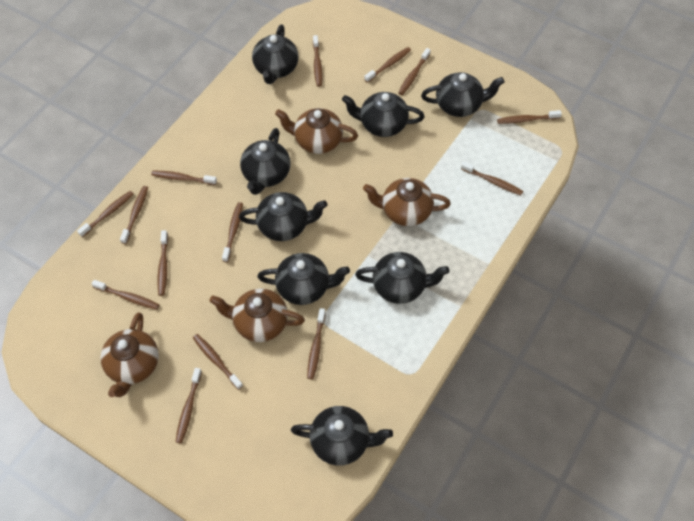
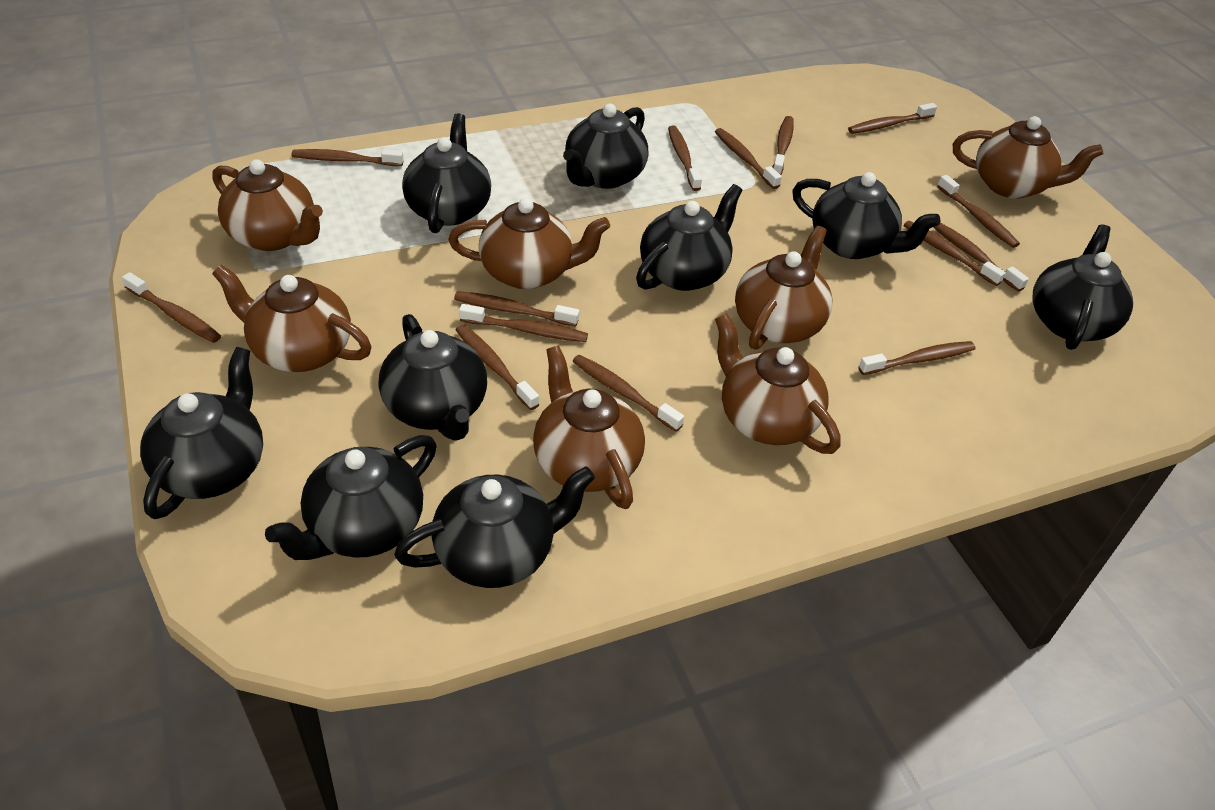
black teapot: 8 -> 9
brown teapot: 4 -> 7

